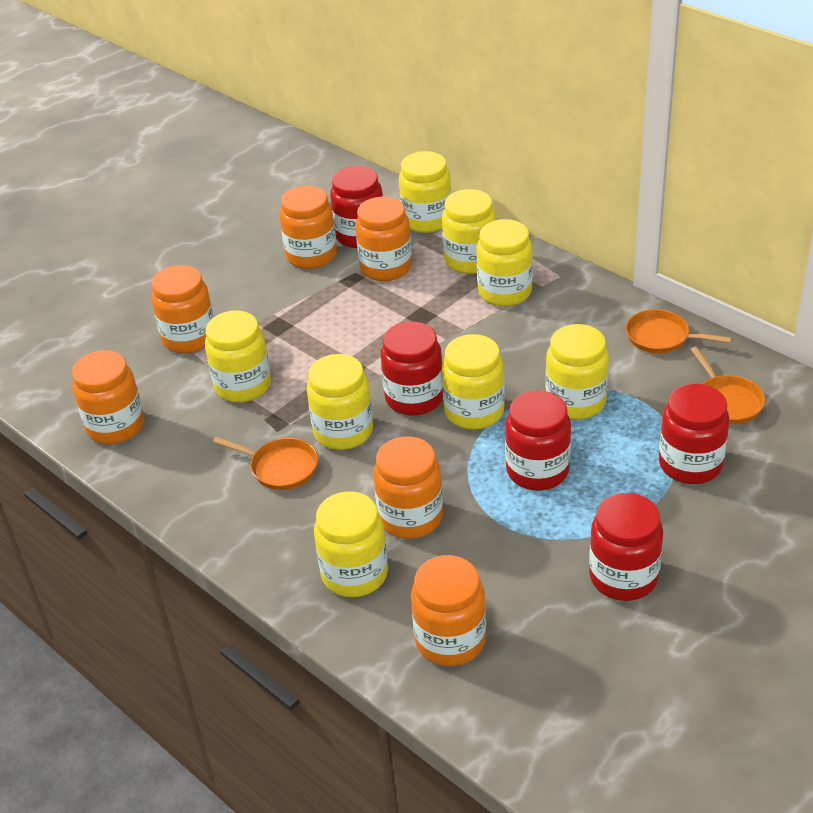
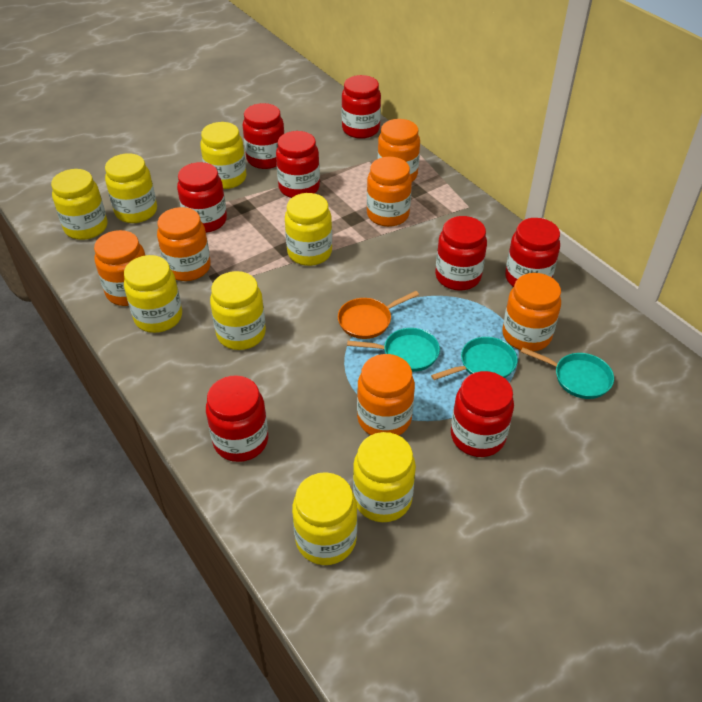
orange pan: 3 -> 1
red jar: 5 -> 8
turquoise pan: 0 -> 3

